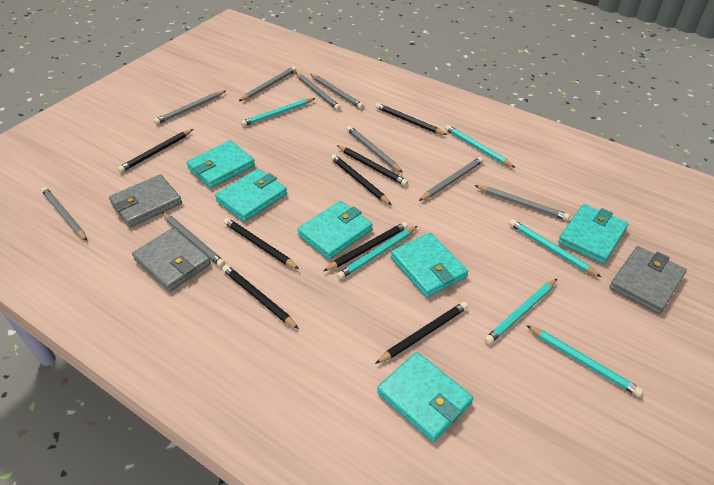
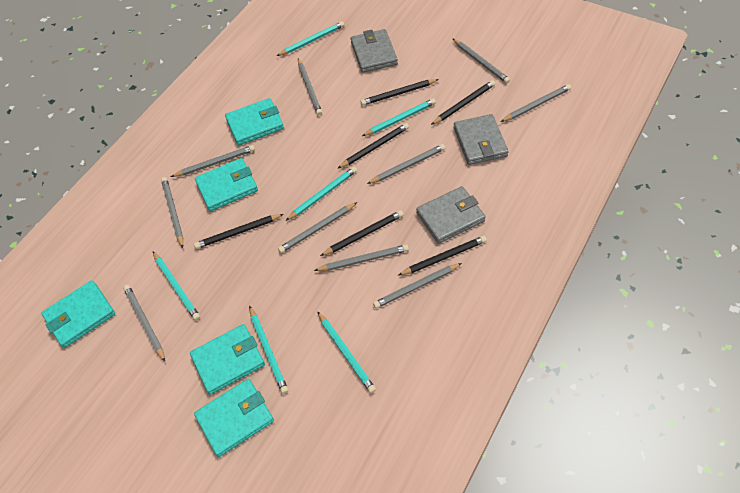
black pencil: 8 -> 6
grey pencil: 9 -> 10
turquoise wallet: 6 -> 5

